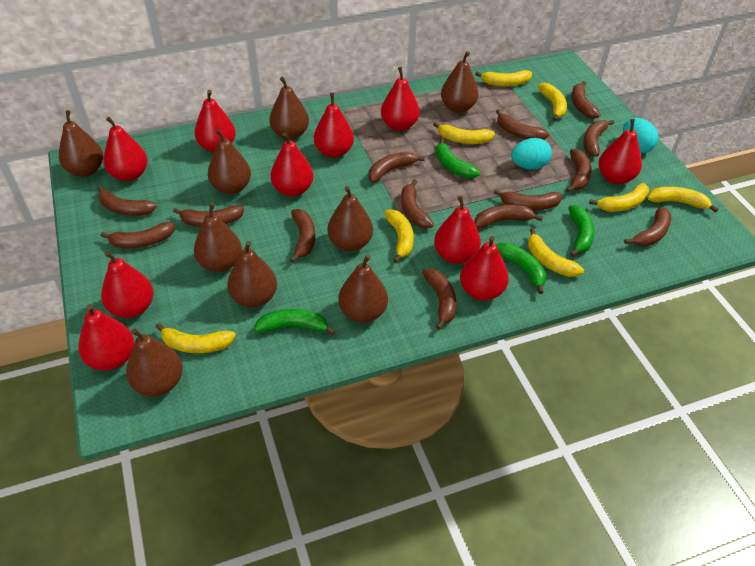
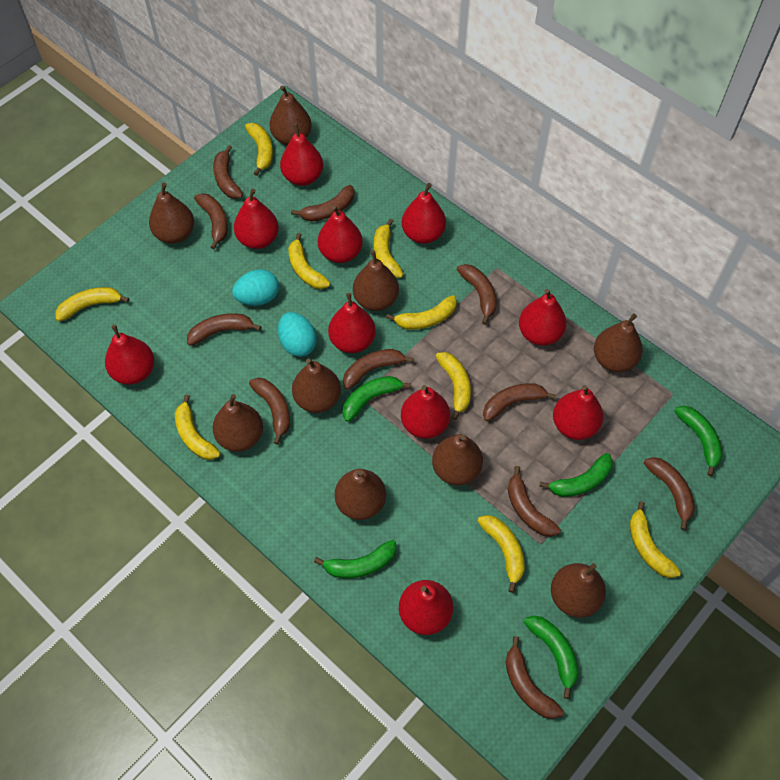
brown banana: 14 -> 11
green banana: 4 -> 5
yellow banana: 8 -> 9

